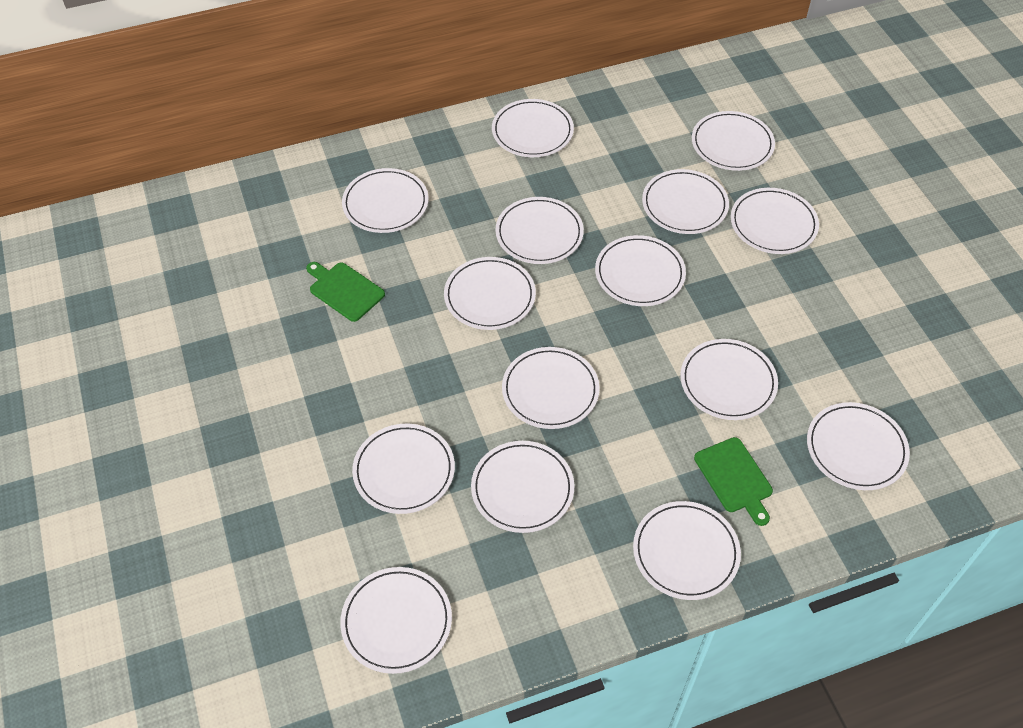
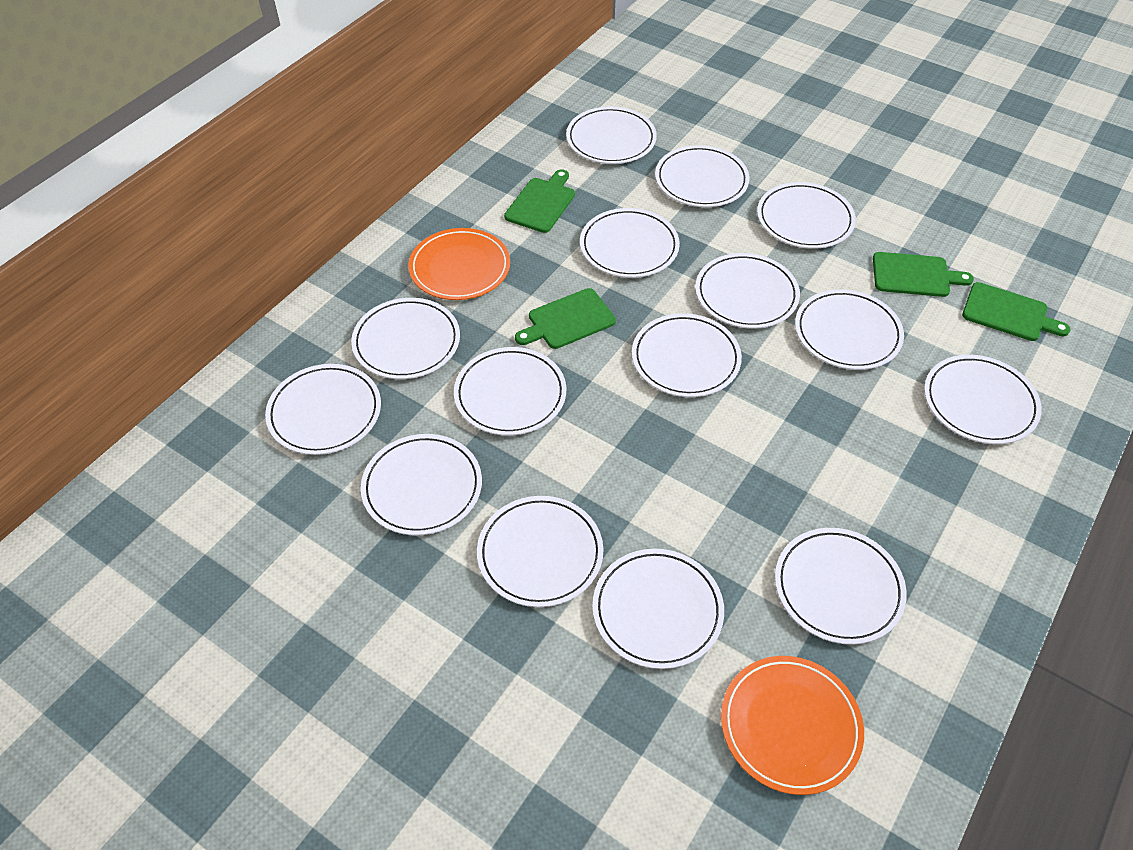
green cutting board: 2 -> 4
orange plate: 0 -> 2

